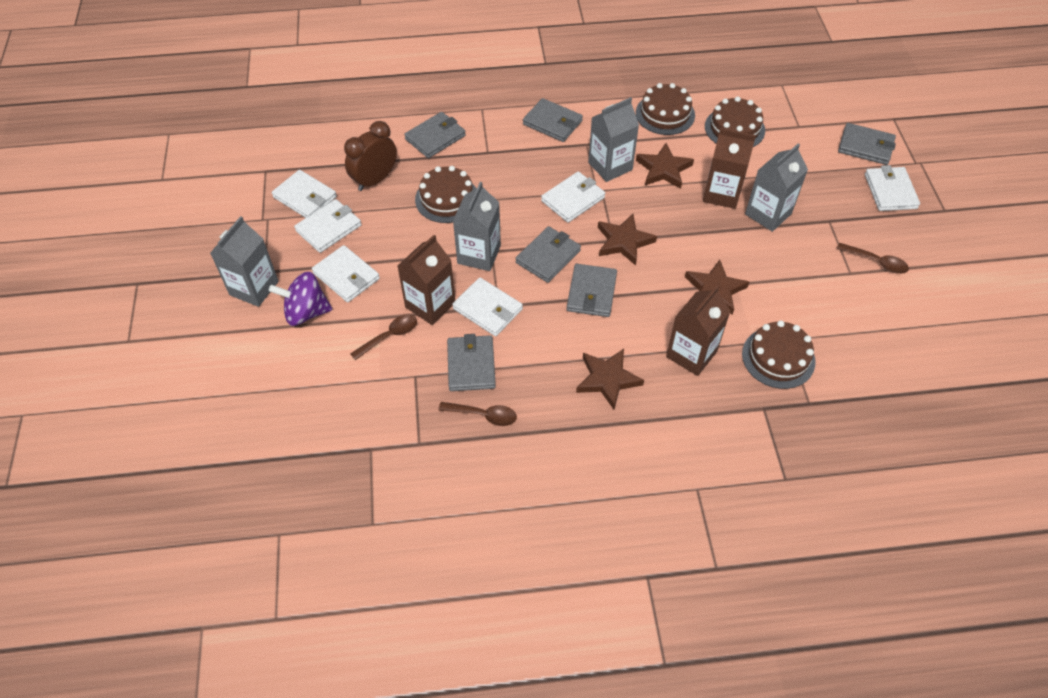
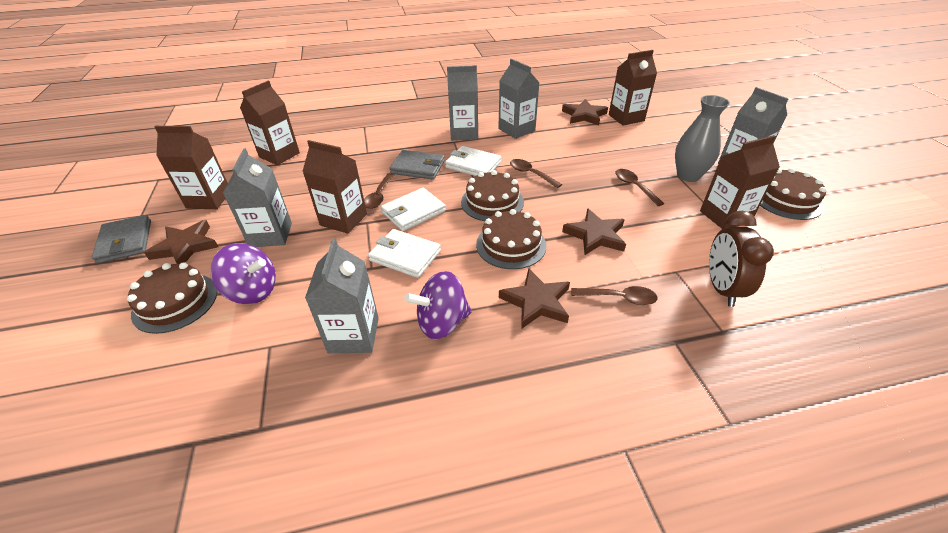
brown carton: 3 -> 5
brown spoon: 3 -> 4
grey carton: 4 -> 5
grey vase: 0 -> 1
grey wallet: 6 -> 2
purple spinning top: 1 -> 2
white wallet: 6 -> 3

